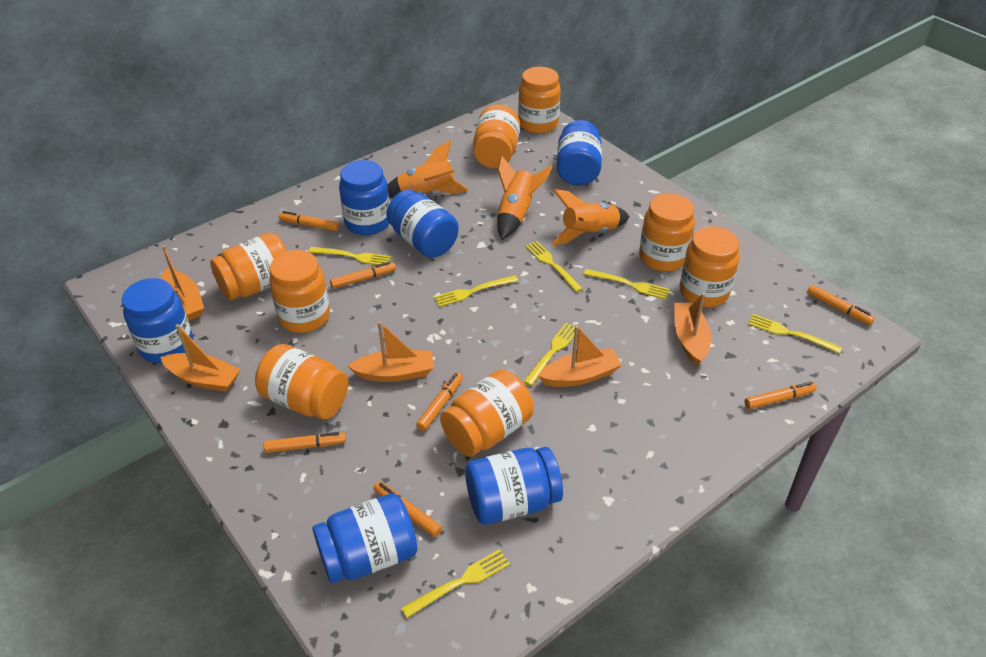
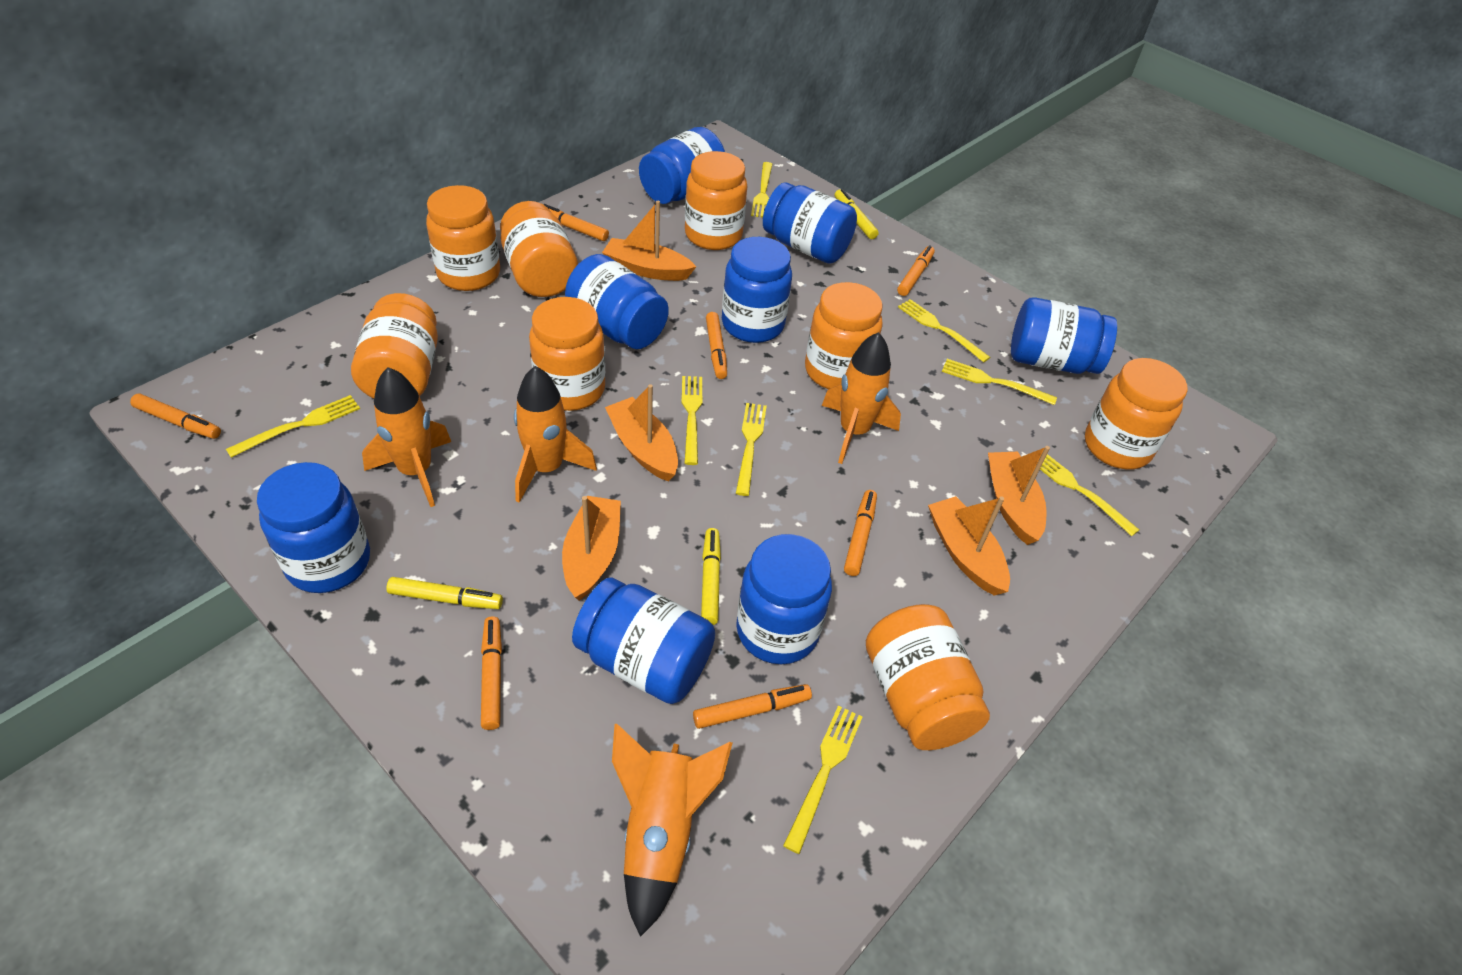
blue jar: 6 -> 8
orange rocket: 3 -> 4
yellow fork: 7 -> 8
yellow marker: 0 -> 3

